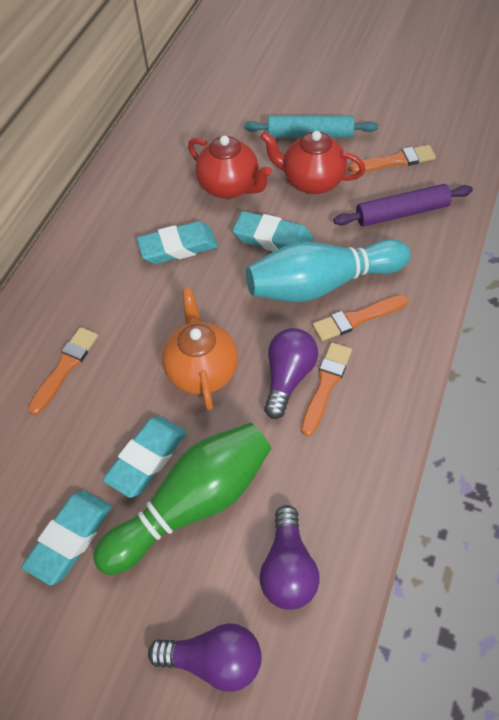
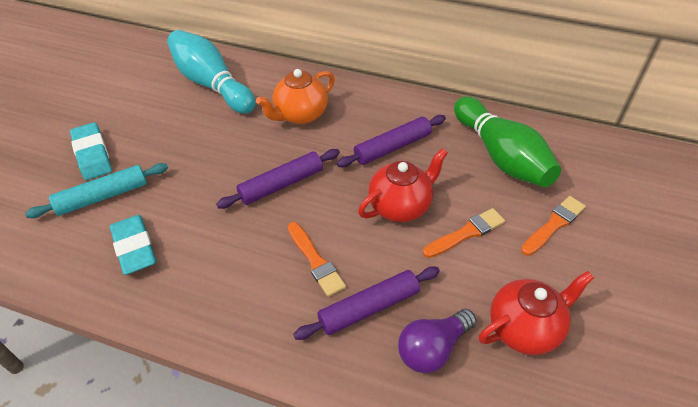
orange brush: 4 -> 3
purple light bulb: 3 -> 1
purple rolling pin: 1 -> 3
turquoise eraser: 4 -> 2

